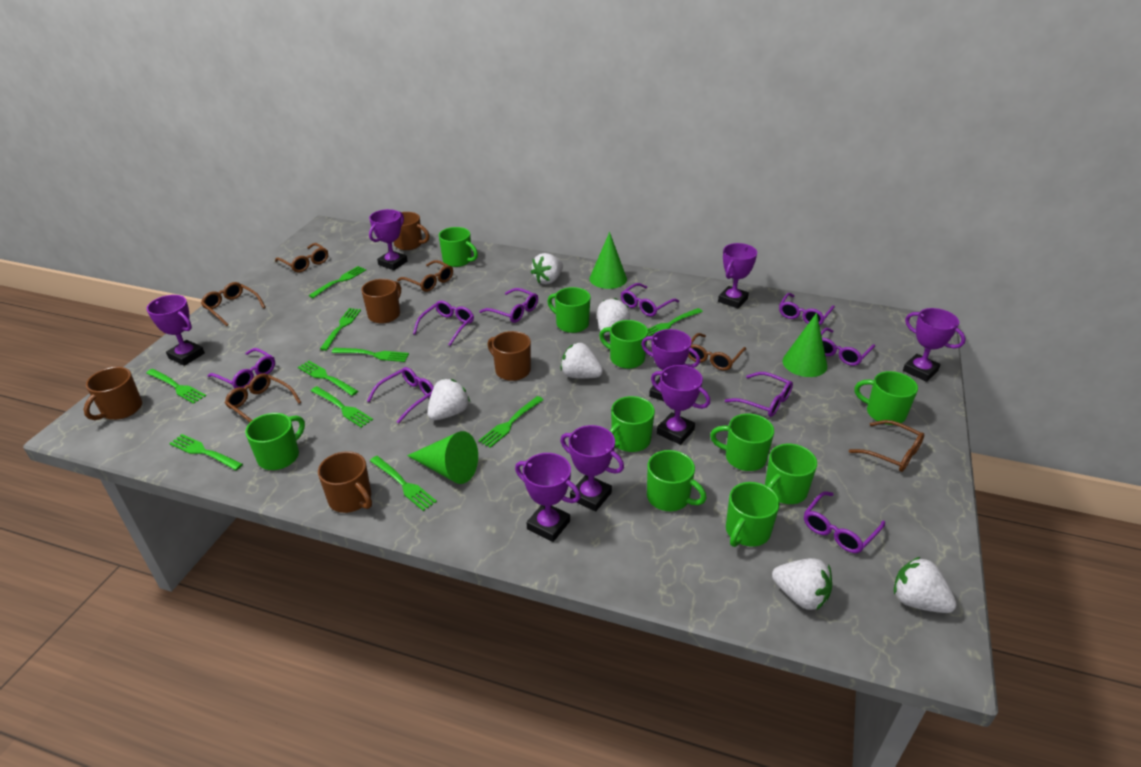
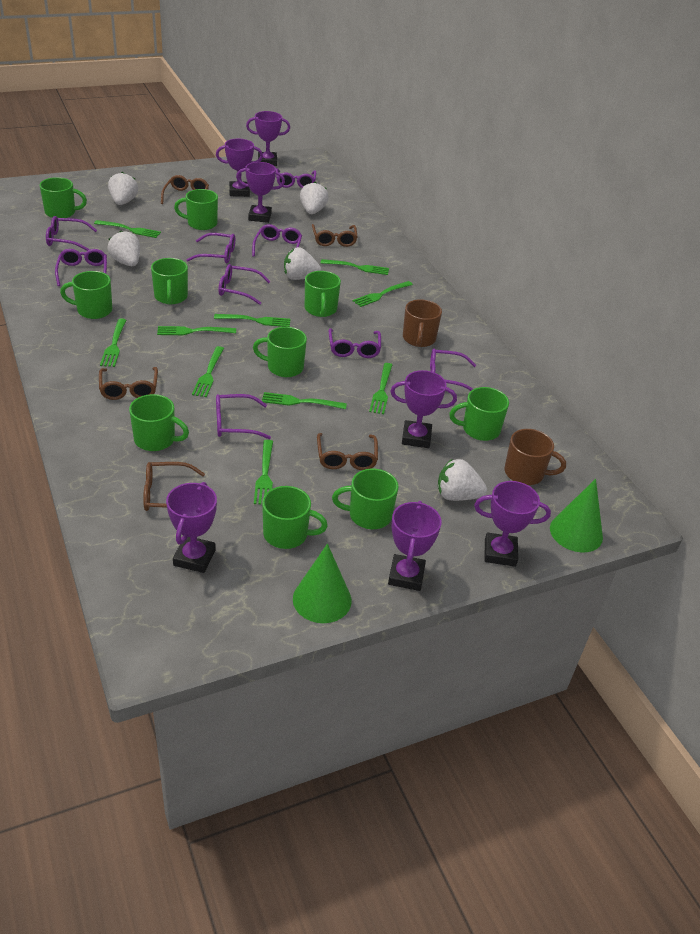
brown glasses: 6 -> 5
brown mug: 5 -> 2
green cone: 3 -> 2
purple trophy: 8 -> 7
white strawberry: 6 -> 5

